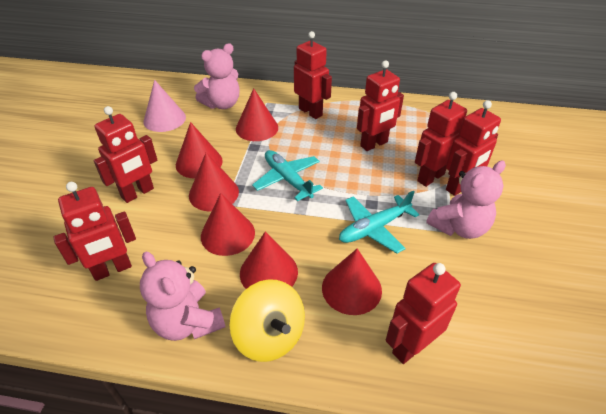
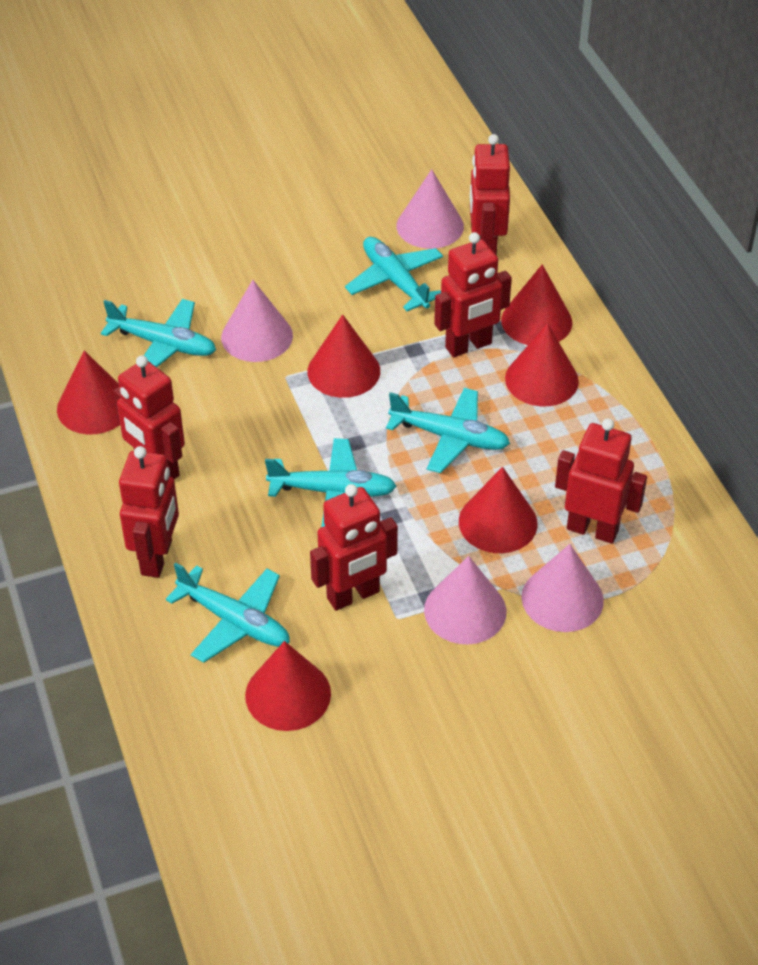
pink cone: 1 -> 4
pink teddy bear: 3 -> 0
red robot: 7 -> 6
turquoise plane: 2 -> 5
yellow spinning top: 1 -> 0

